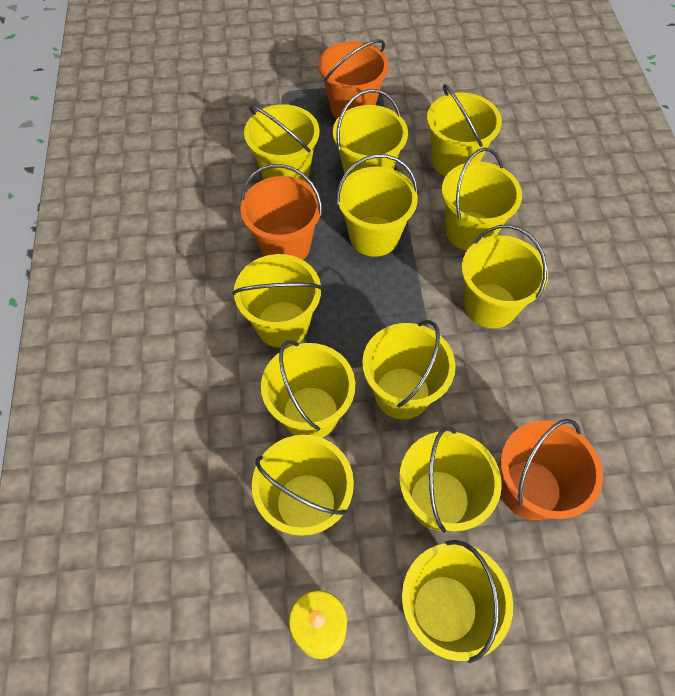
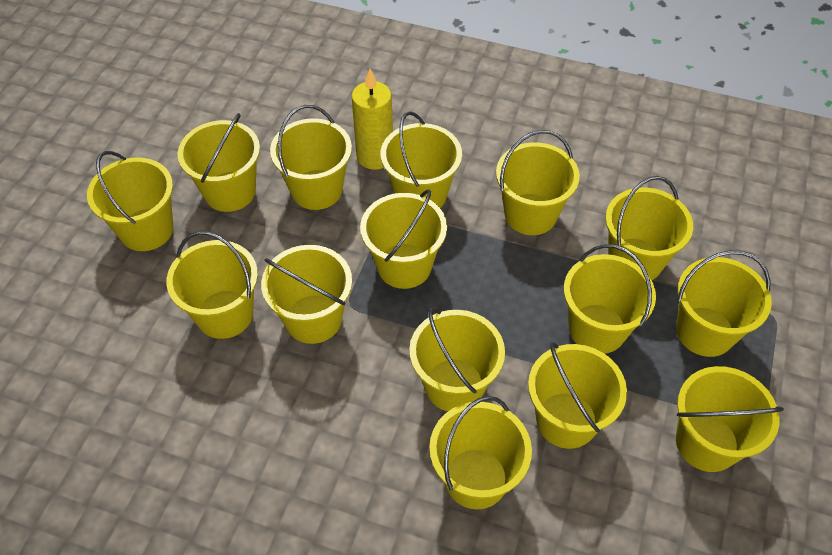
orange bucket: 3 -> 0
yellow bucket: 12 -> 15

